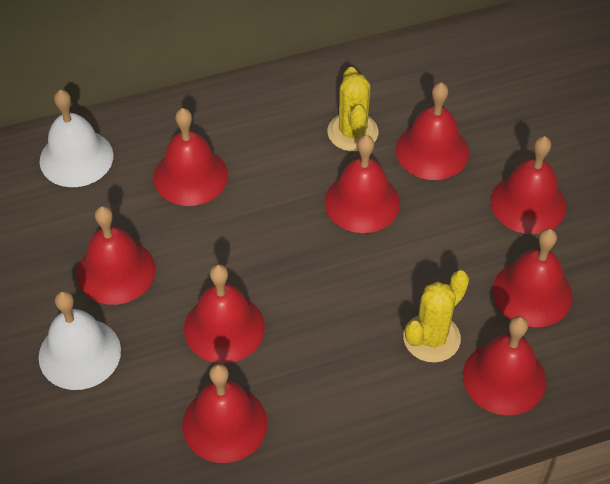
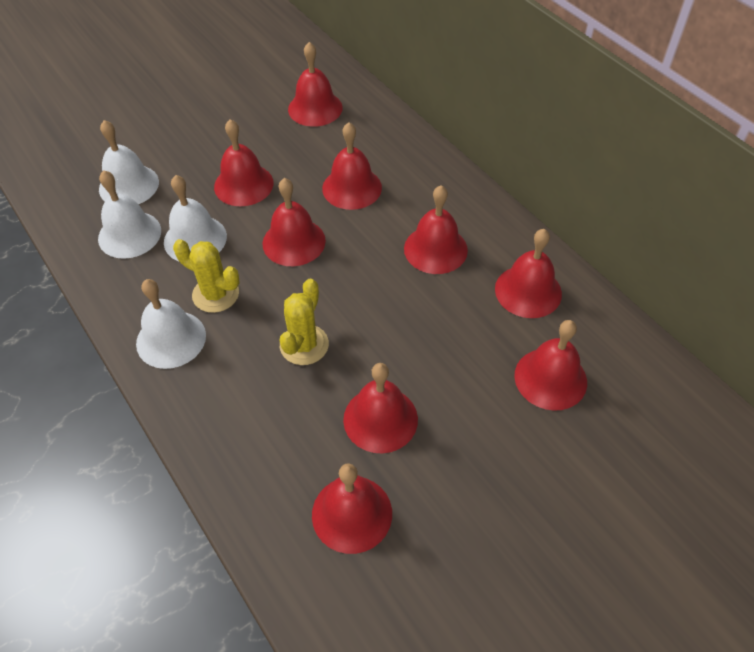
white bell: 2 -> 4

